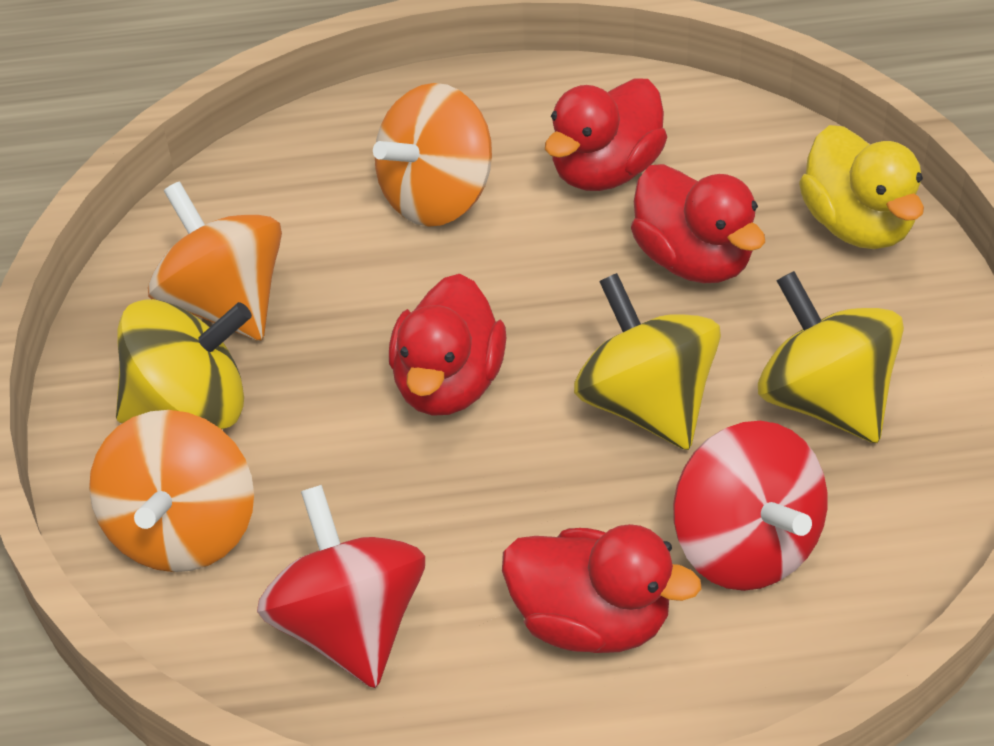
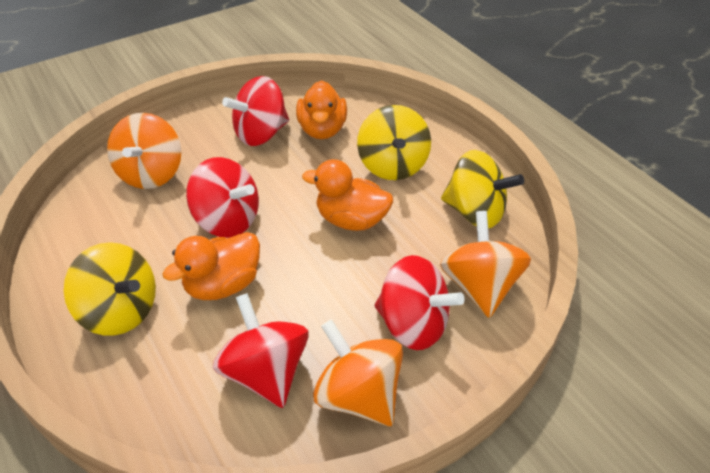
orange duck: 0 -> 3
red duck: 4 -> 0
red spinning top: 2 -> 4
yellow duck: 1 -> 0

